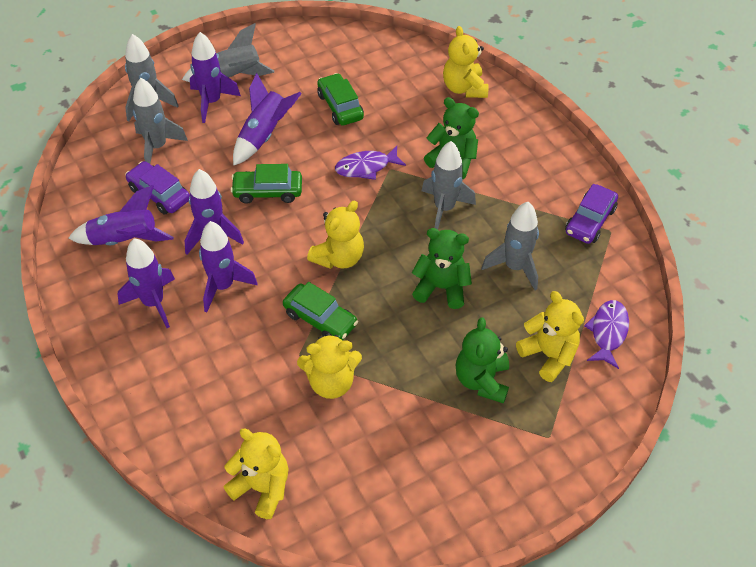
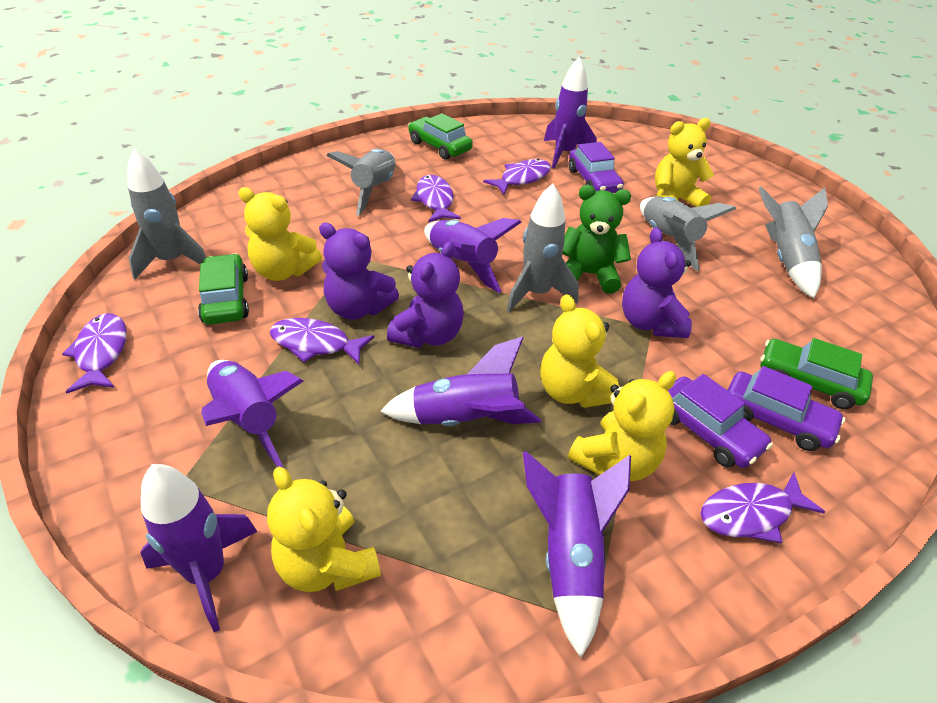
green teddy bear: 3 -> 1
purple car: 2 -> 3
purple fish: 2 -> 5
purple teddy bear: 0 -> 3

